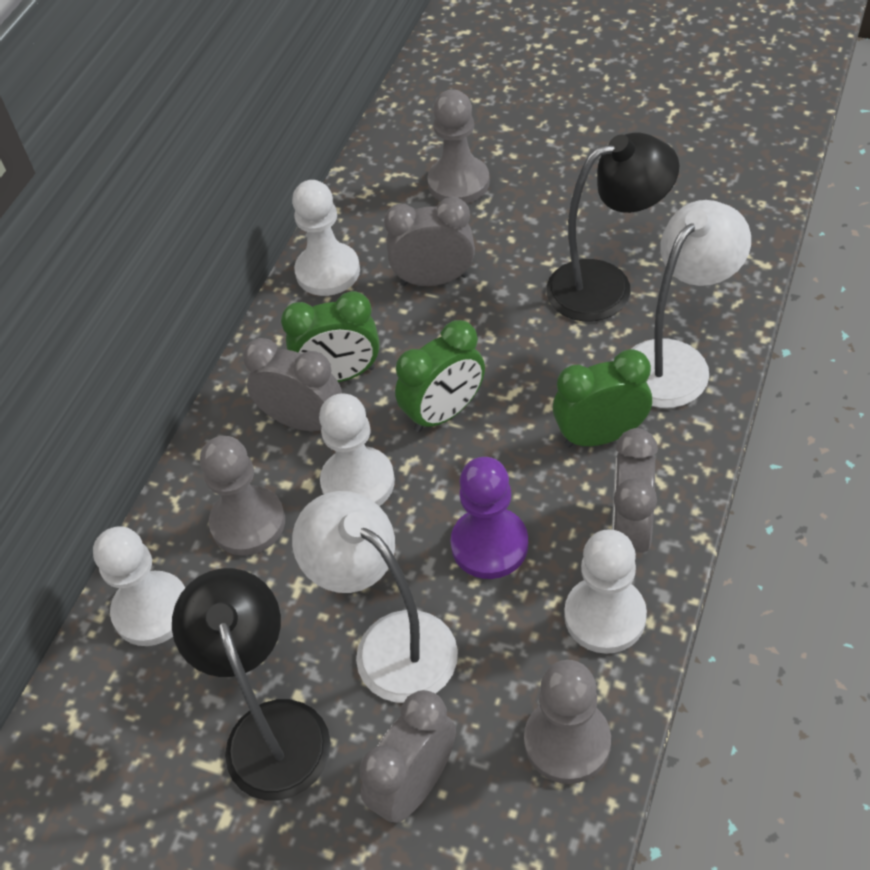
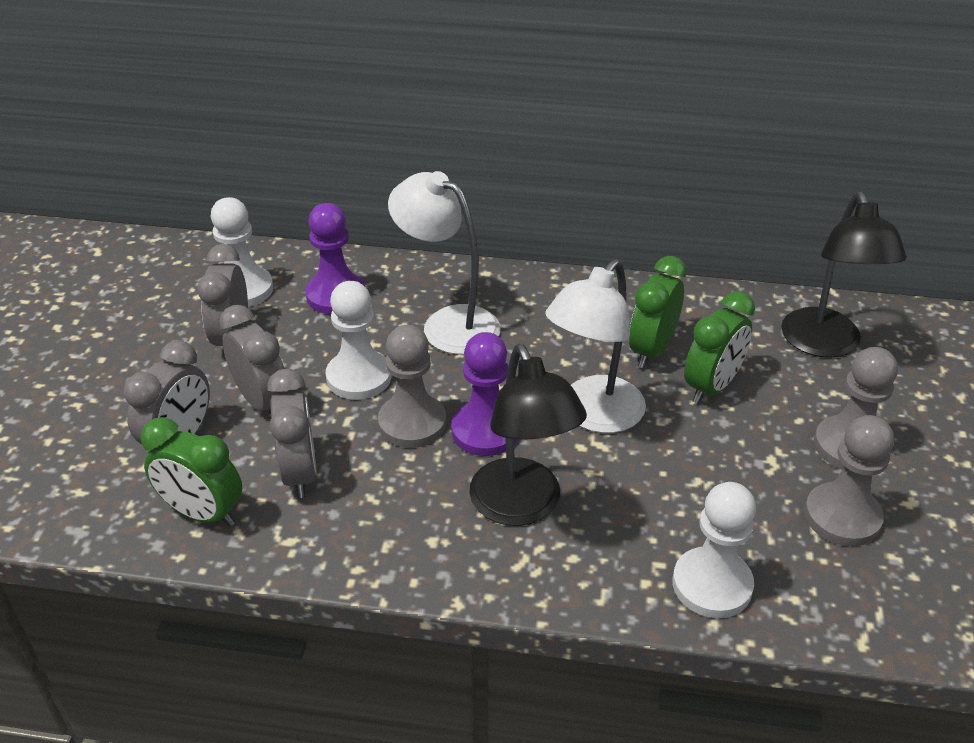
purple pawn: 1 -> 2
white pawn: 4 -> 3

